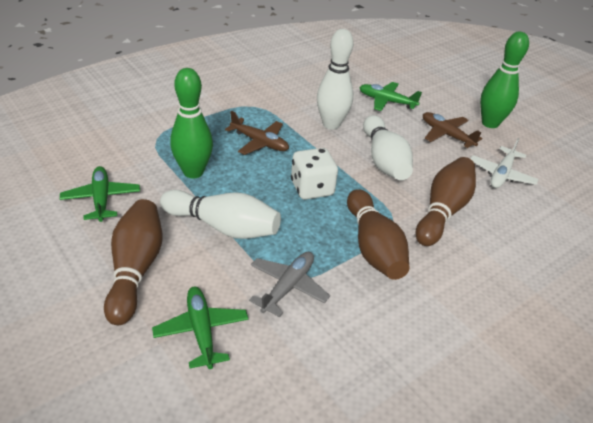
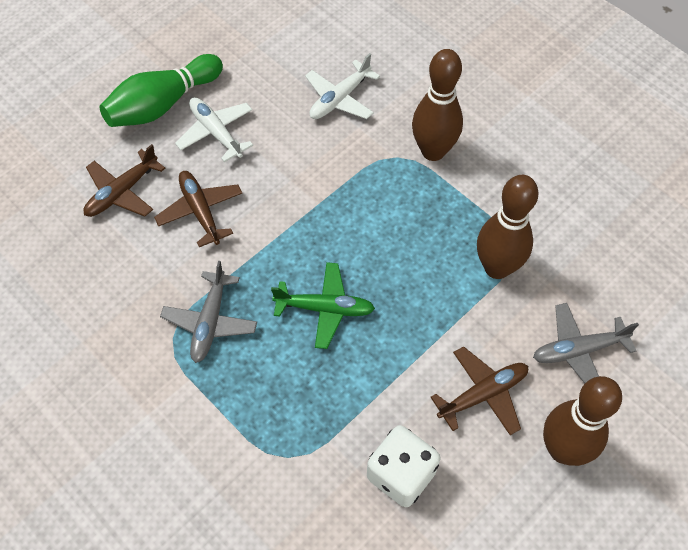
brown plane: 2 -> 3
green bowling pin: 2 -> 1
green plane: 3 -> 1
grey plane: 1 -> 2
white bowling pin: 3 -> 0
white plane: 1 -> 2

